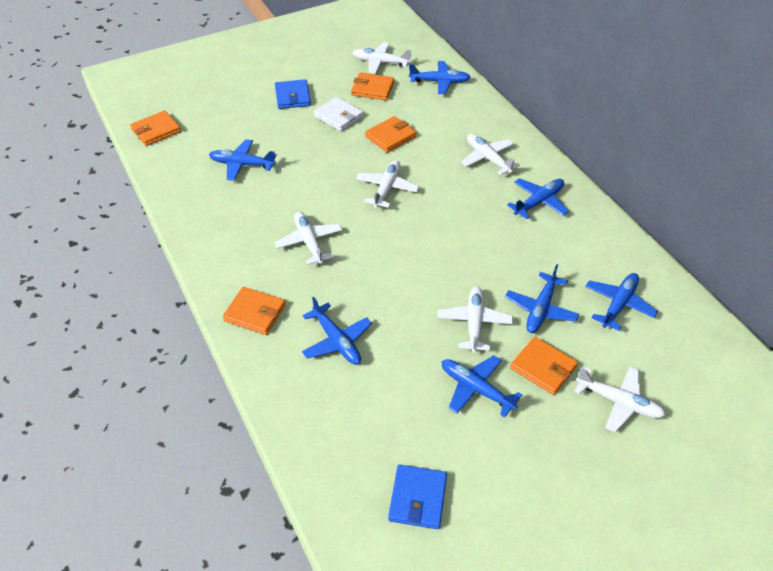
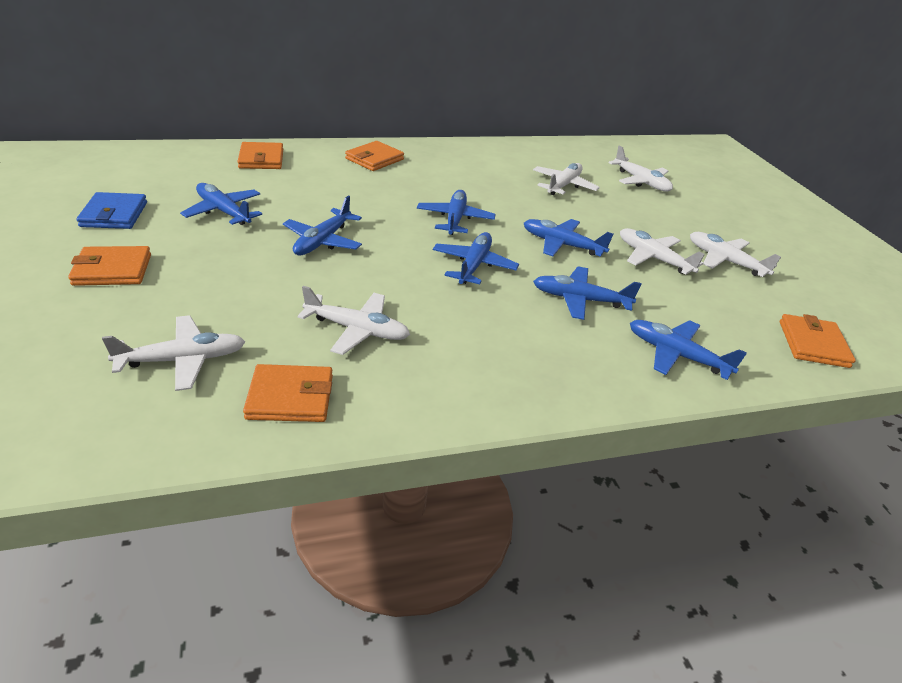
blue wallet: 2 -> 1
white wallet: 1 -> 0

